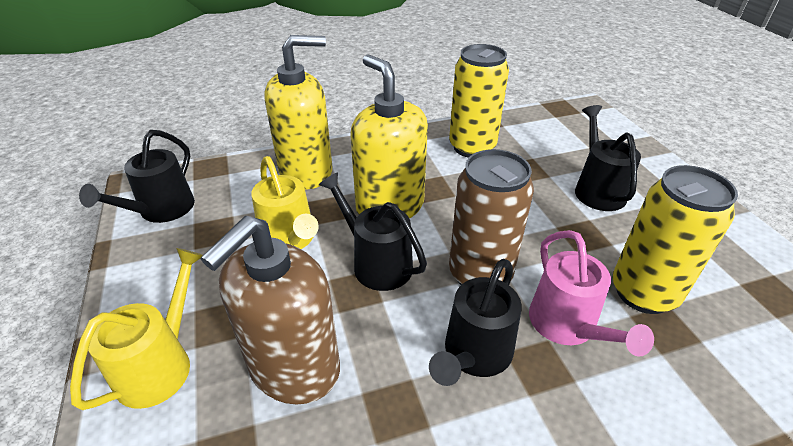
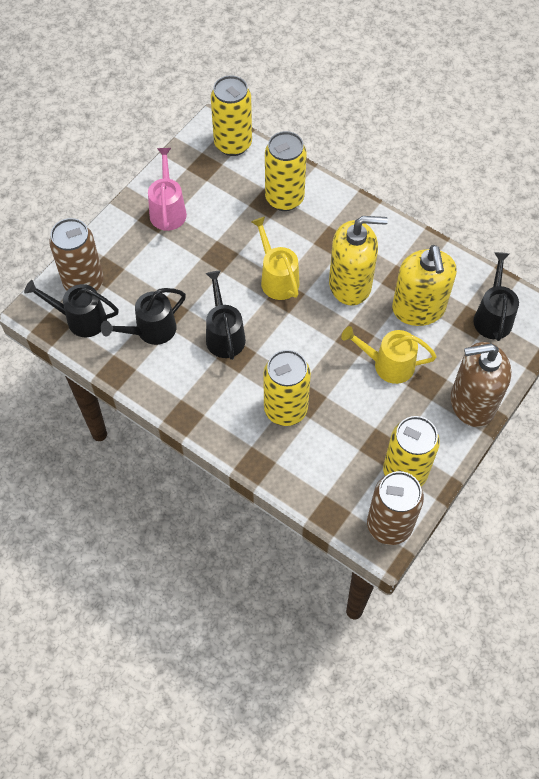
brown can: 1 -> 2
yellow can: 2 -> 4

